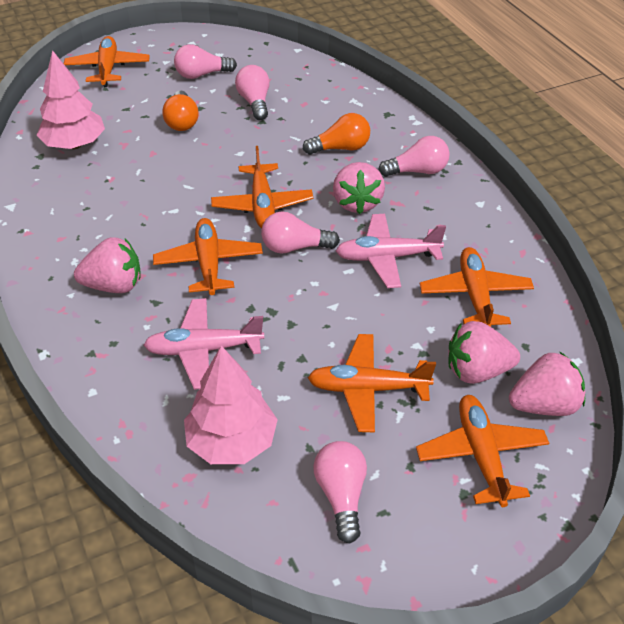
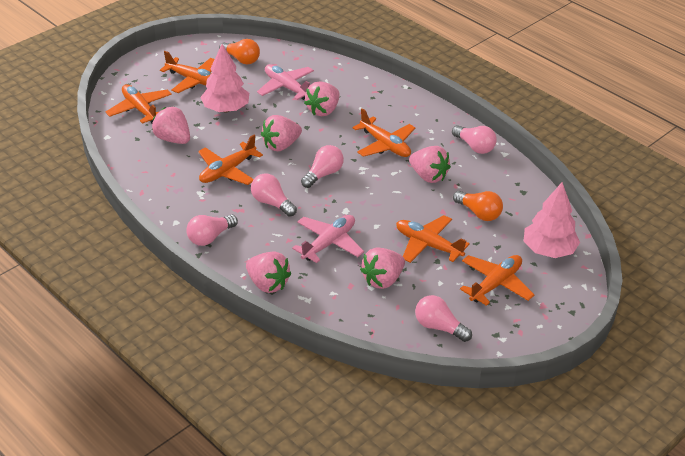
pink strawberry: 4 -> 6

